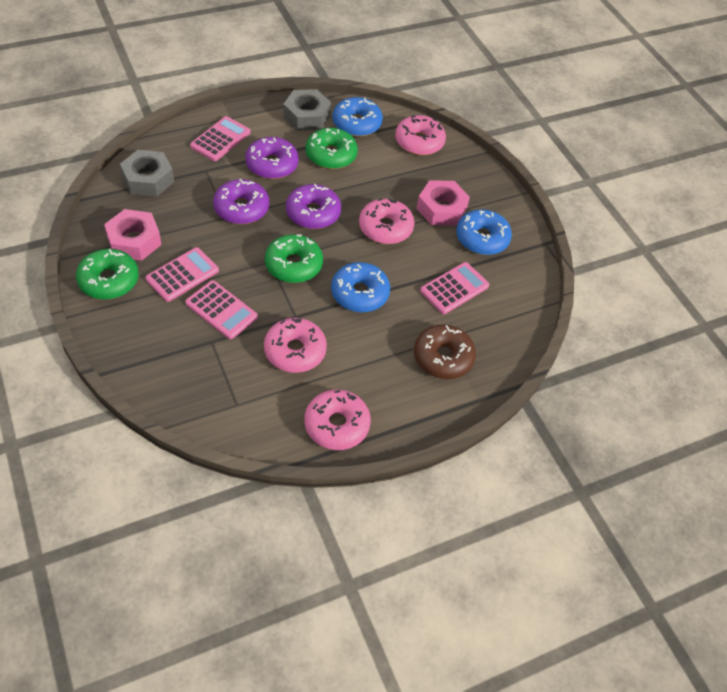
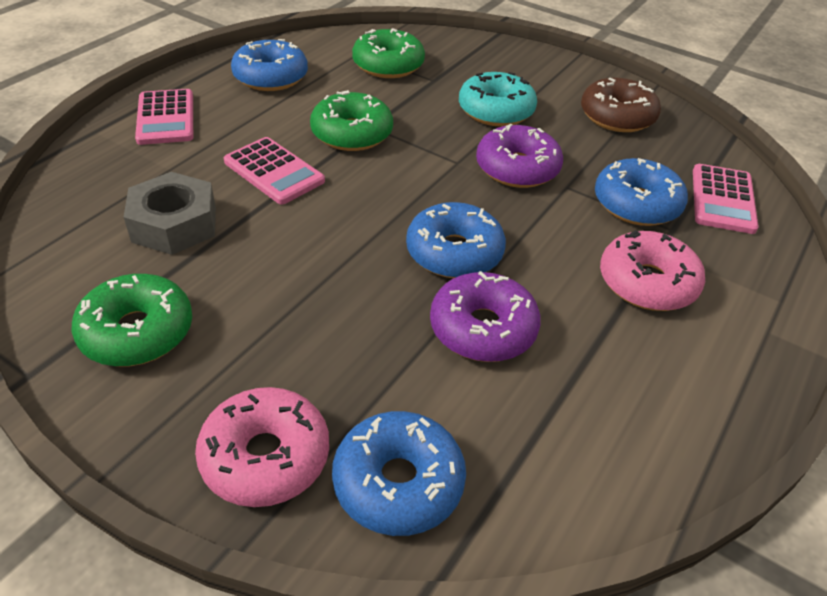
blue donut: 3 -> 4
grey nut: 2 -> 1
pink calculator: 4 -> 3
pink donut: 4 -> 2
pink nut: 2 -> 0
purple donut: 3 -> 2
turquoise donut: 0 -> 1

